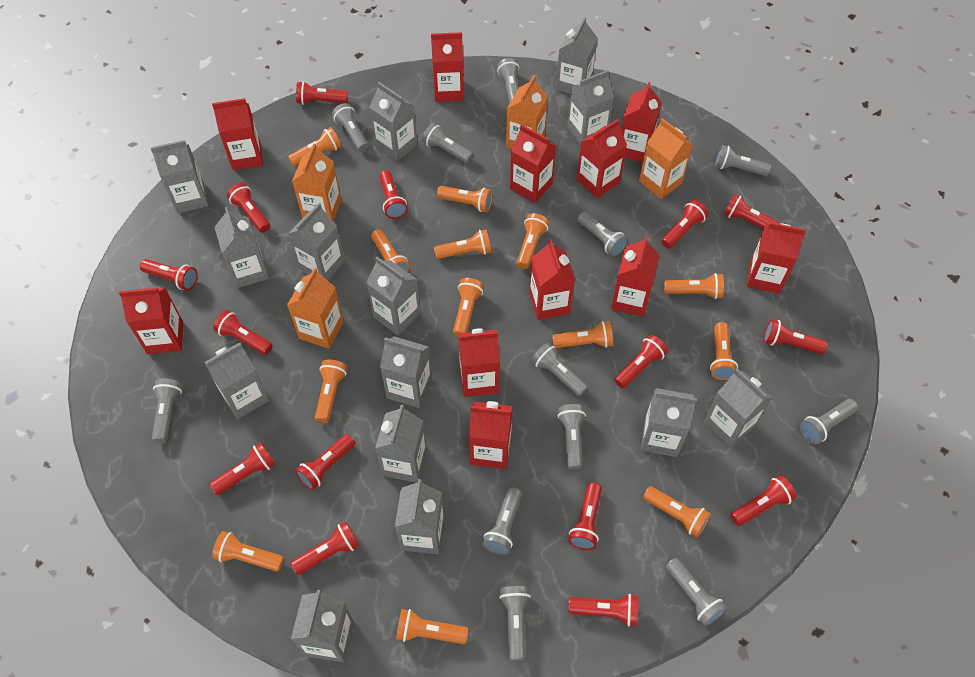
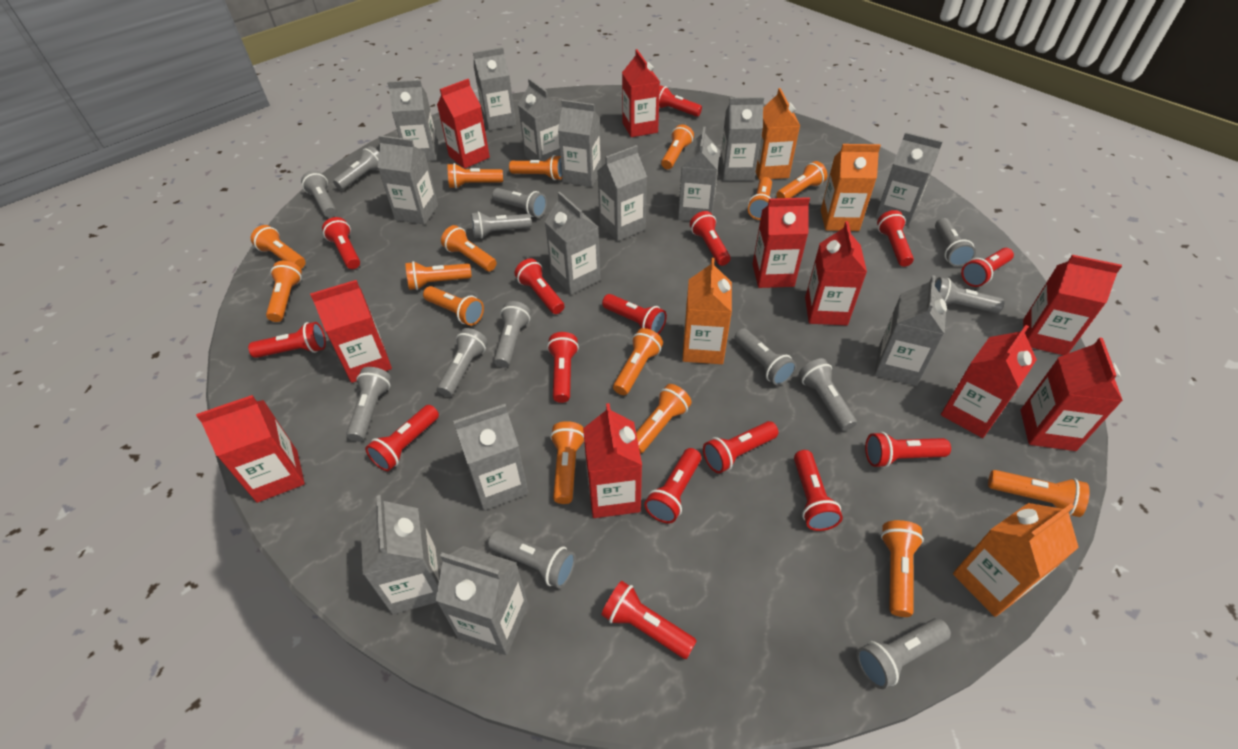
grey flashlight: 12 -> 13
orange flashlight: 13 -> 15
red carton: 11 -> 10

